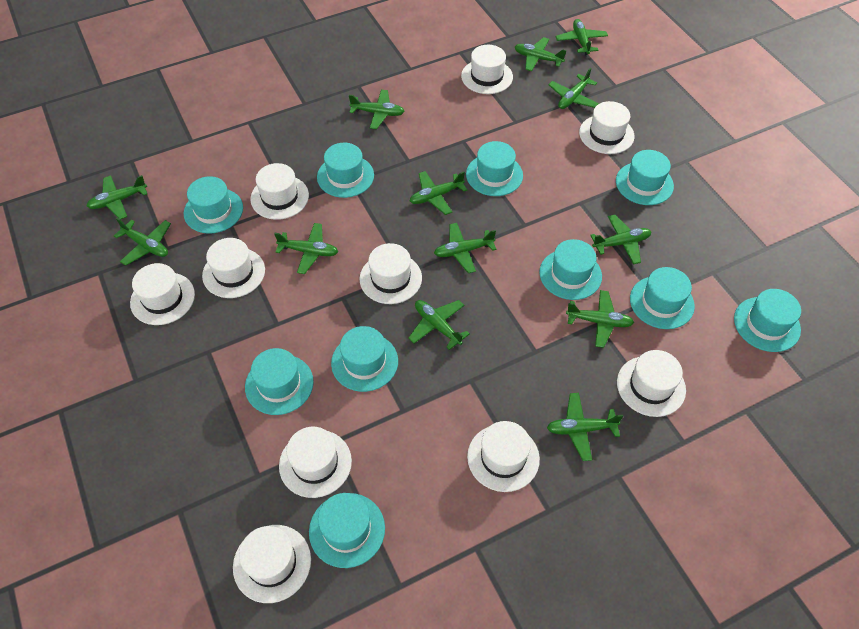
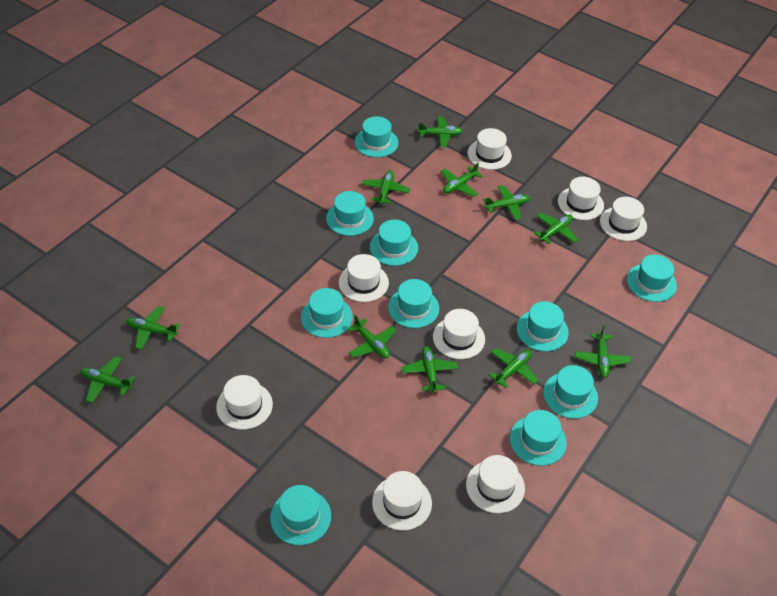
green plane: 13 -> 11
white hat: 10 -> 8

